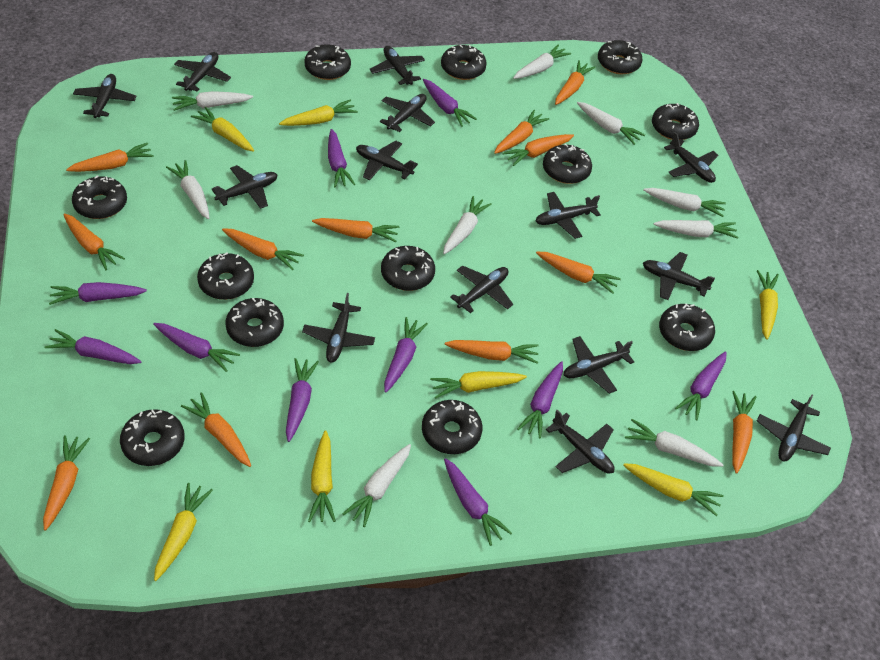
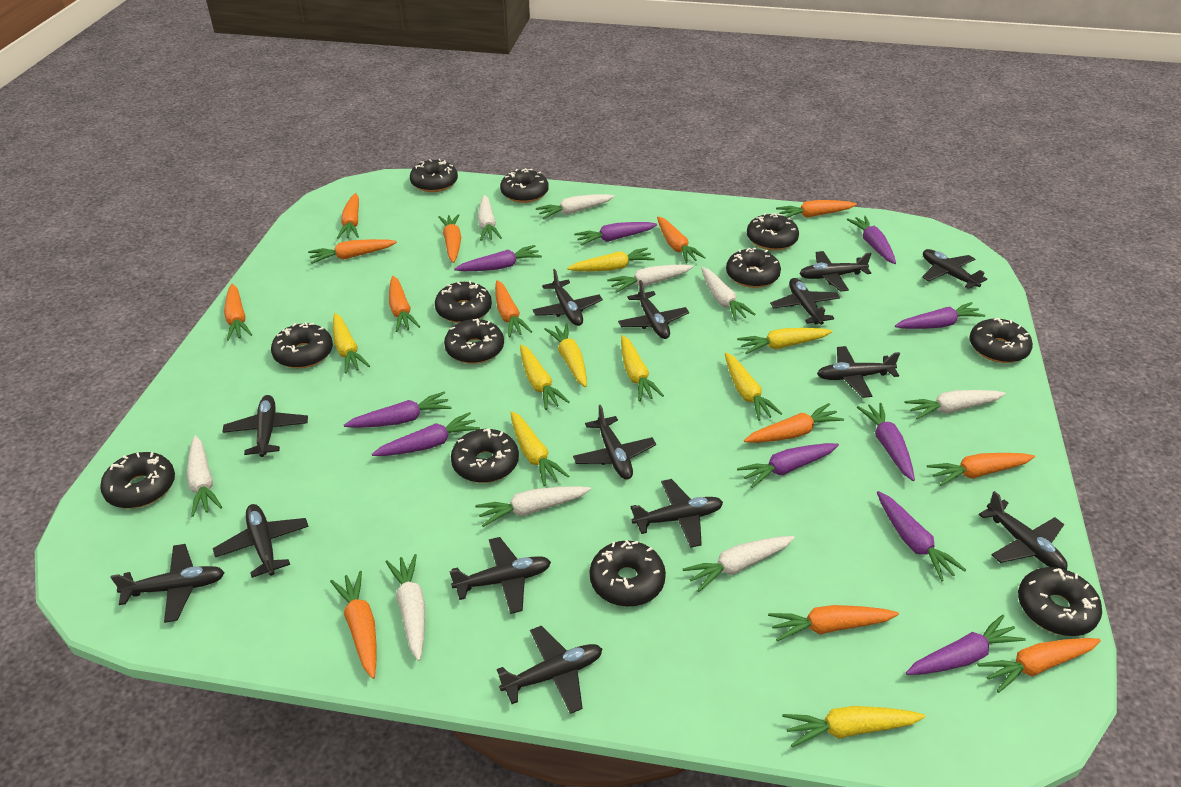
orange carrot: 12 -> 13
yellow carrot: 7 -> 9

